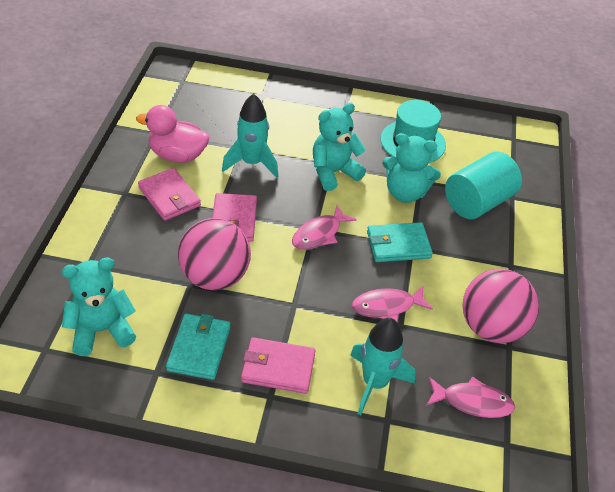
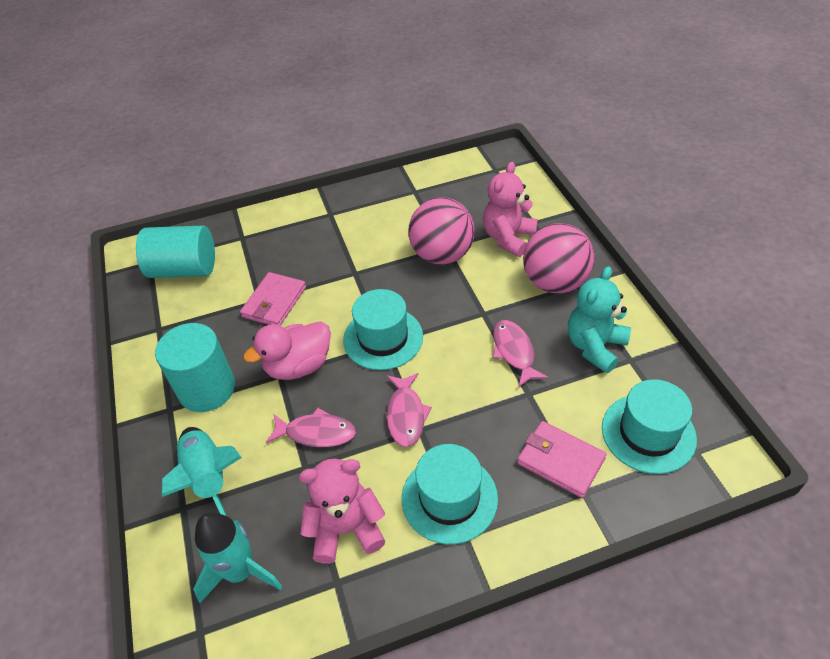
pink teddy bear: 0 -> 2
pink wallet: 3 -> 2
turquoise cylinder: 1 -> 2
turquoise hat: 1 -> 3
turquoise teddy bear: 3 -> 1
turquoise wallet: 2 -> 0

